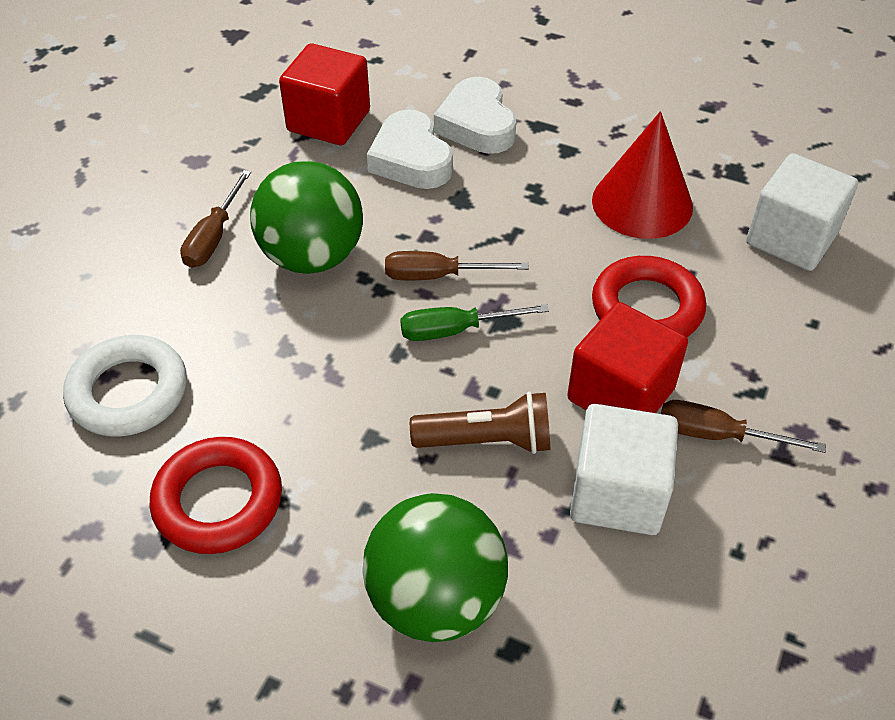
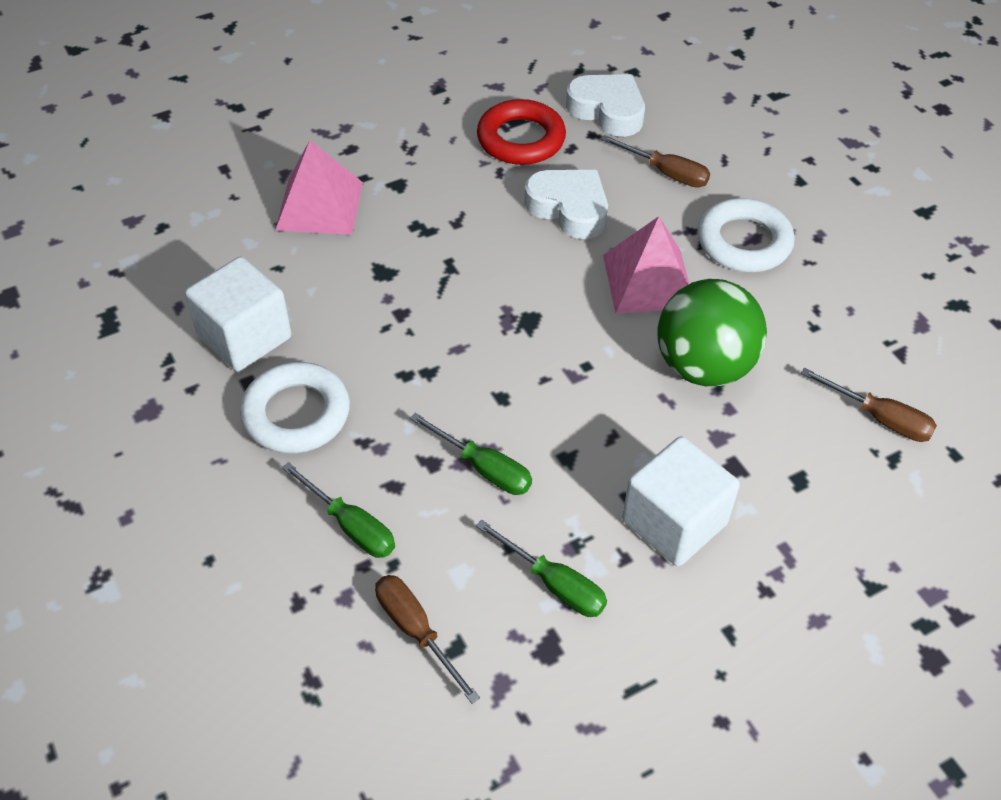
brown flashlight: 1 -> 0
green ball: 2 -> 1
green screwdriver: 1 -> 3
pink pyramid: 0 -> 2
red cone: 1 -> 0
red cube: 2 -> 0
red ring: 2 -> 1
white ring: 1 -> 2

